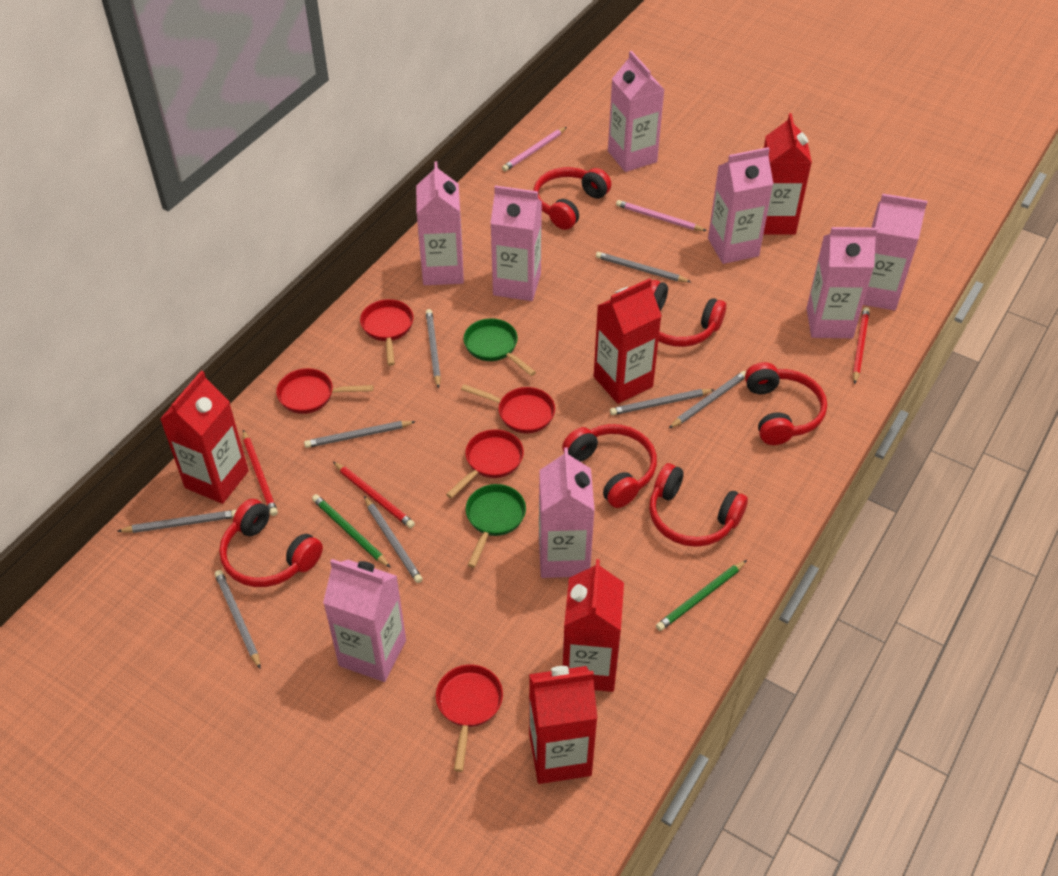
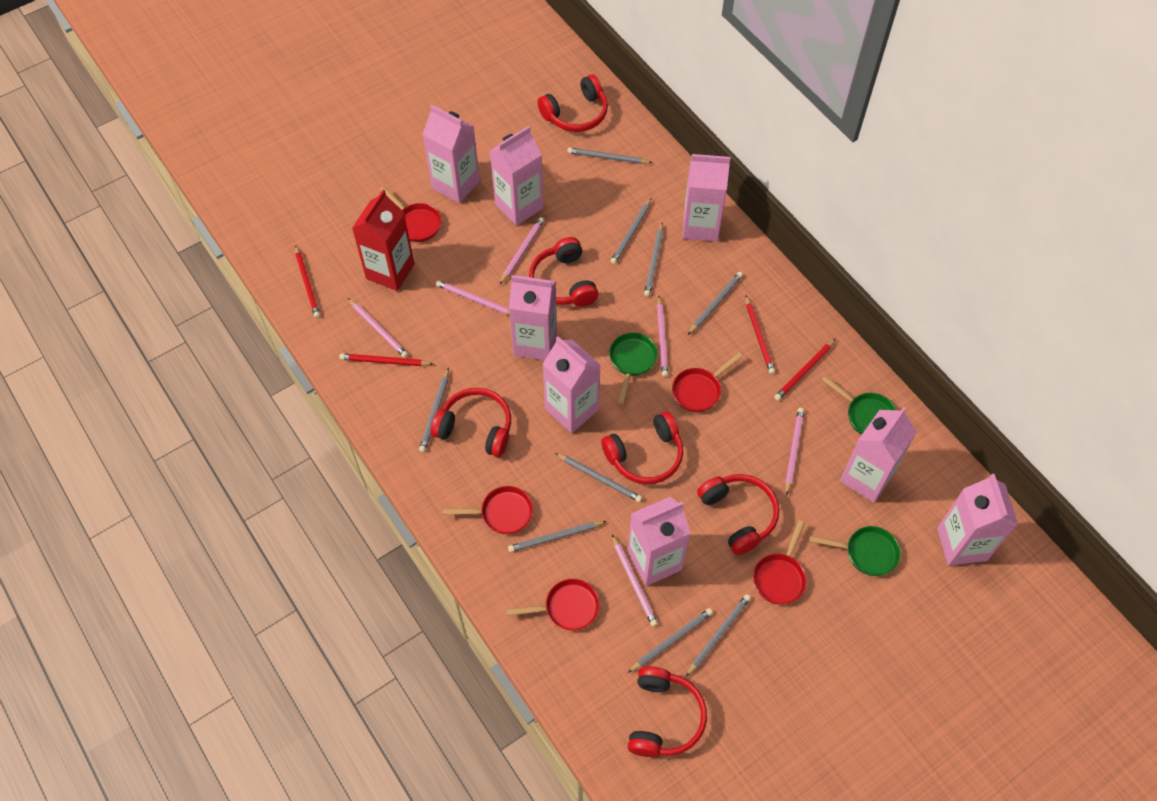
green pan: 2 -> 3
green pencil: 2 -> 0
grey pencil: 8 -> 9
pink pencil: 2 -> 6
red carton: 5 -> 1
red pencil: 3 -> 4

